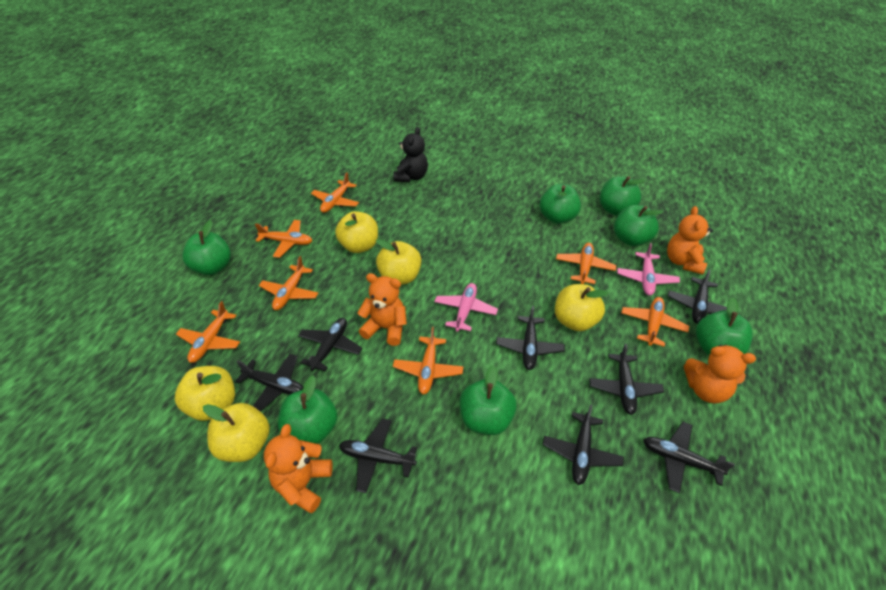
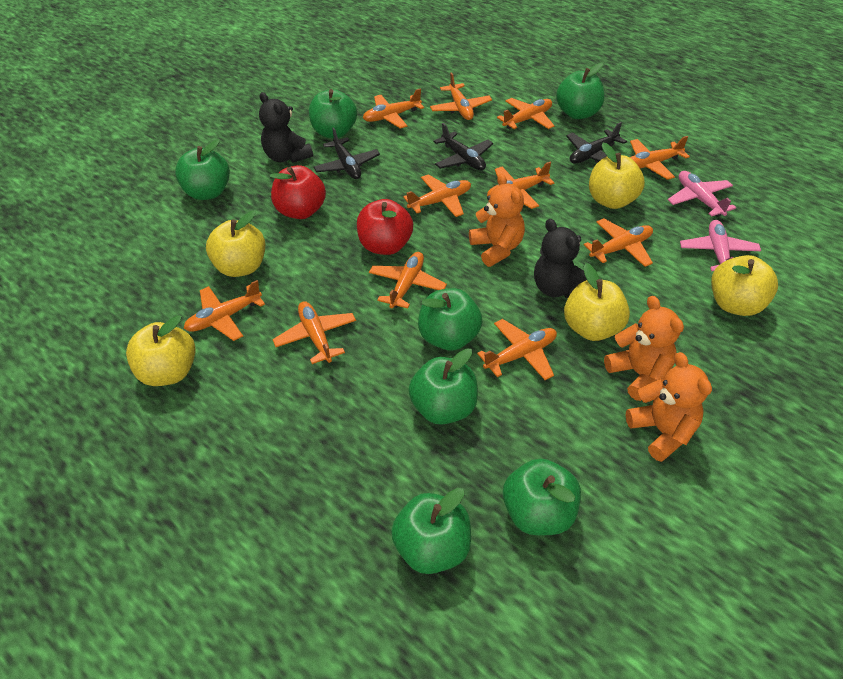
black plane: 8 -> 3
black teddy bear: 1 -> 2
orange plane: 7 -> 11
orange teddy bear: 4 -> 3
red apple: 0 -> 2

